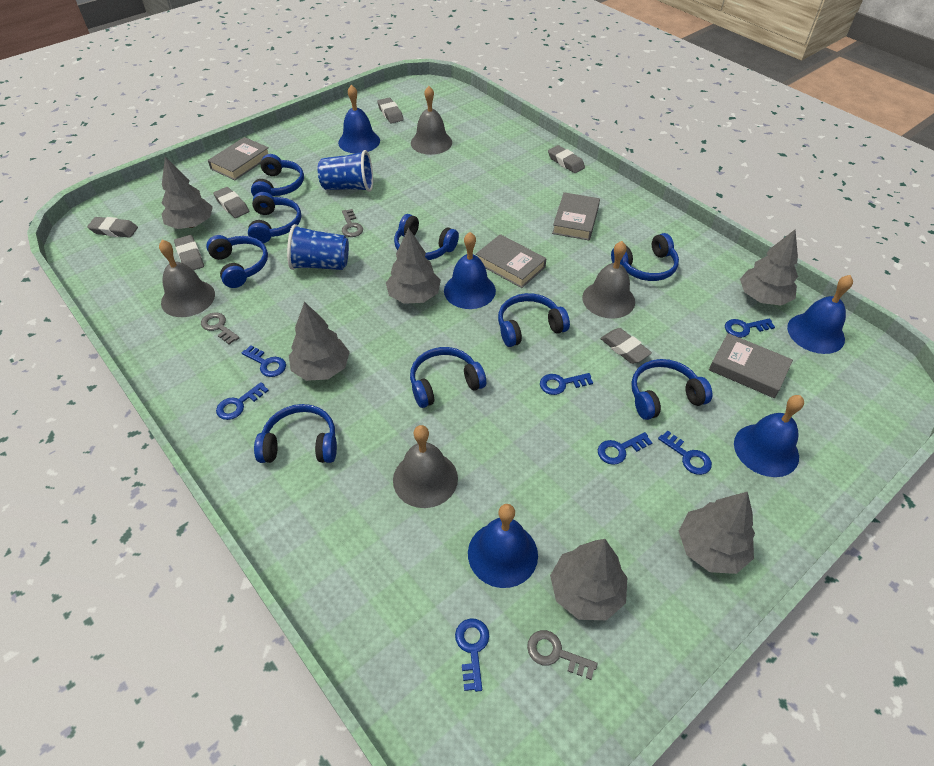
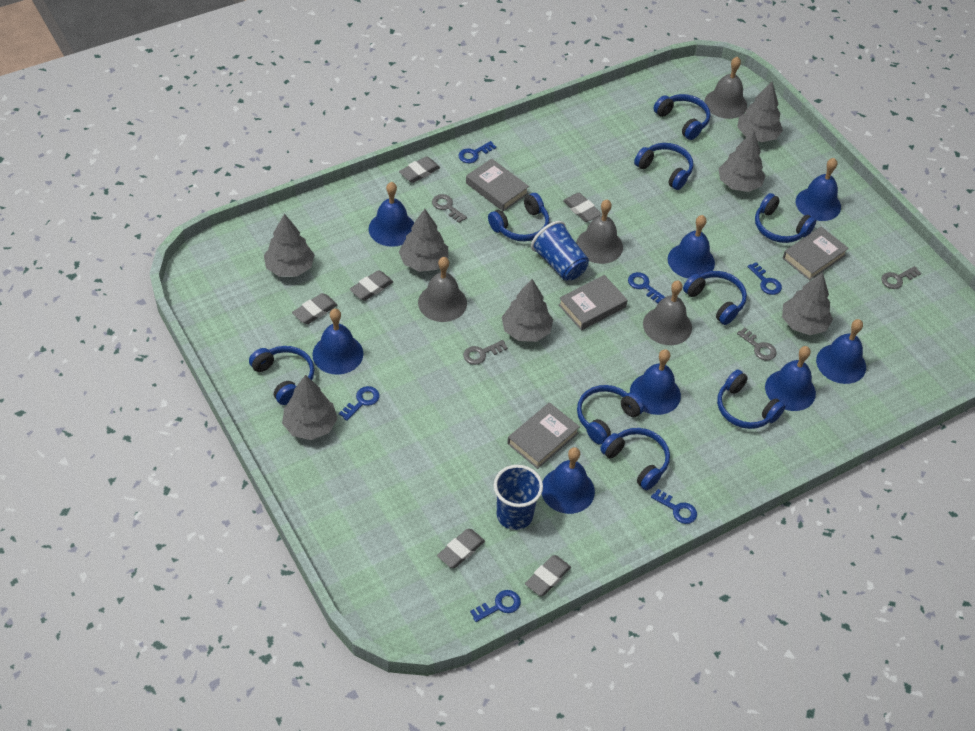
blue bell: 5 -> 8
blue key: 7 -> 6
grey key: 3 -> 4
grey tree: 6 -> 7

